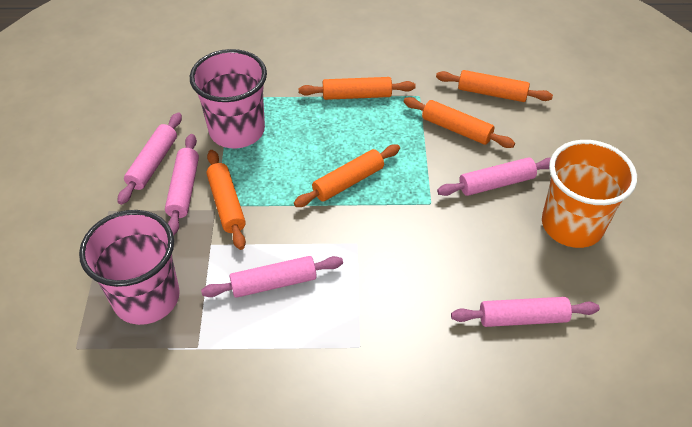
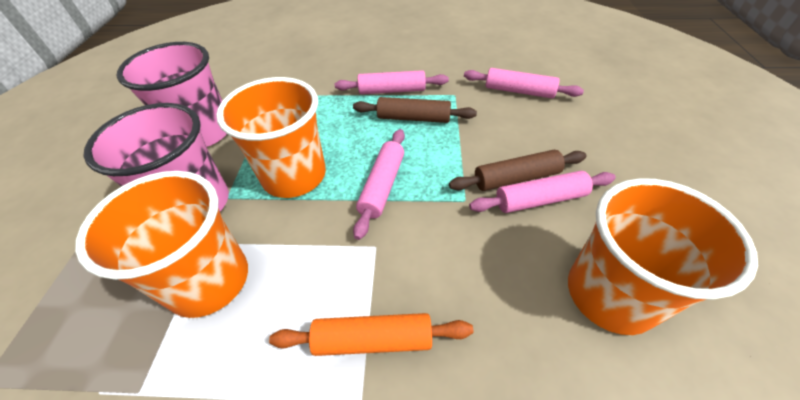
brown rolling pin: 0 -> 2
orange cup: 1 -> 3
orange rolling pin: 5 -> 1
pink rolling pin: 5 -> 4

